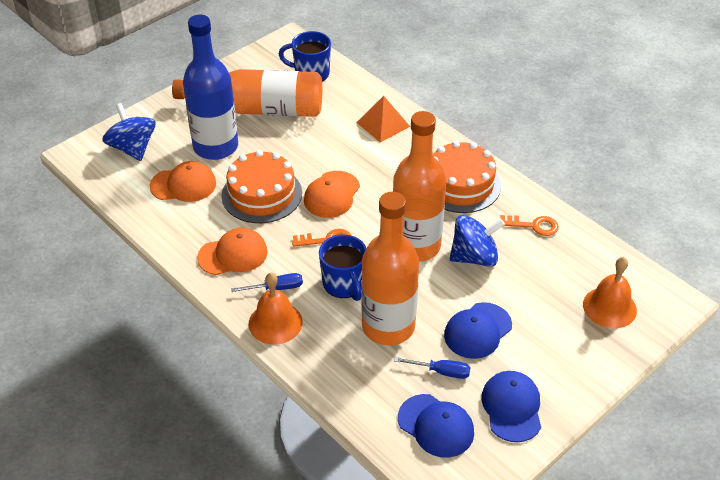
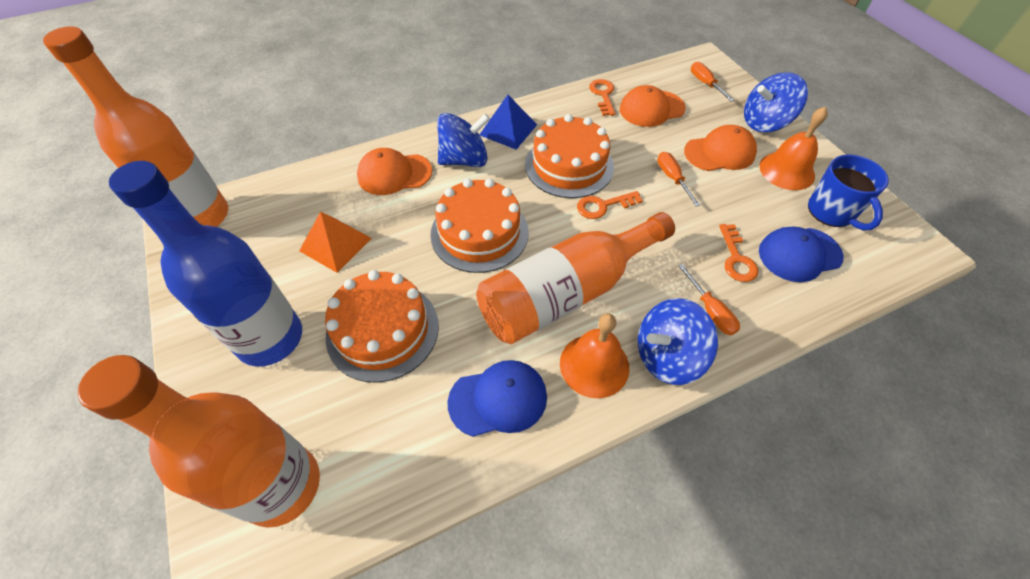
blue cap: 3 -> 2
blue mug: 2 -> 1
blue pyramid: 0 -> 1
blue screwdriver: 2 -> 0
blue spinning top: 2 -> 3
orange cake: 2 -> 3
orange key: 2 -> 3
orange screwdriver: 0 -> 3

